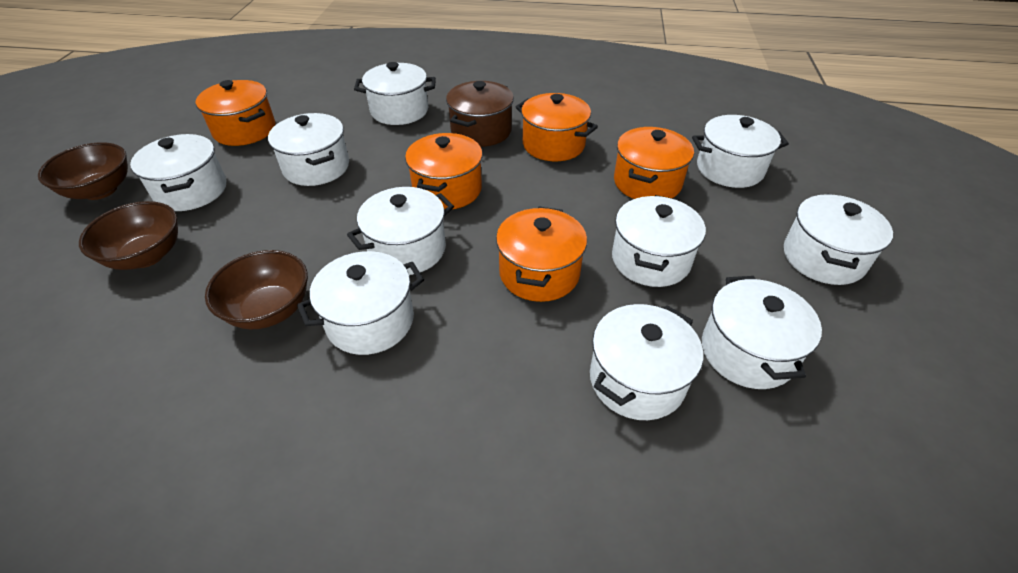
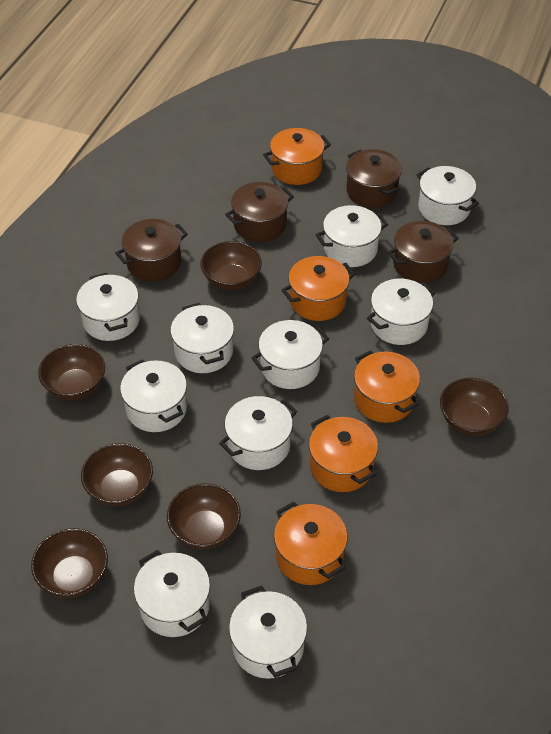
brown bowl: 3 -> 6
brown pot: 1 -> 4

